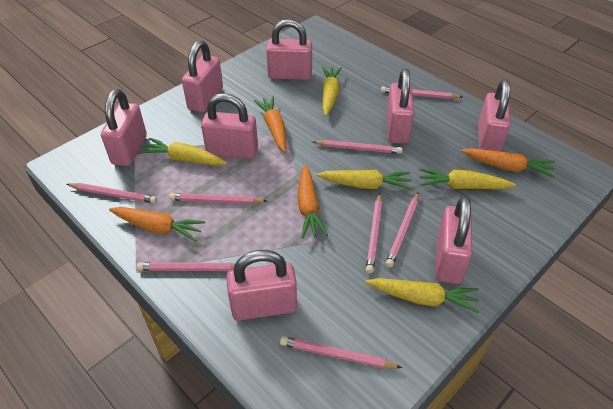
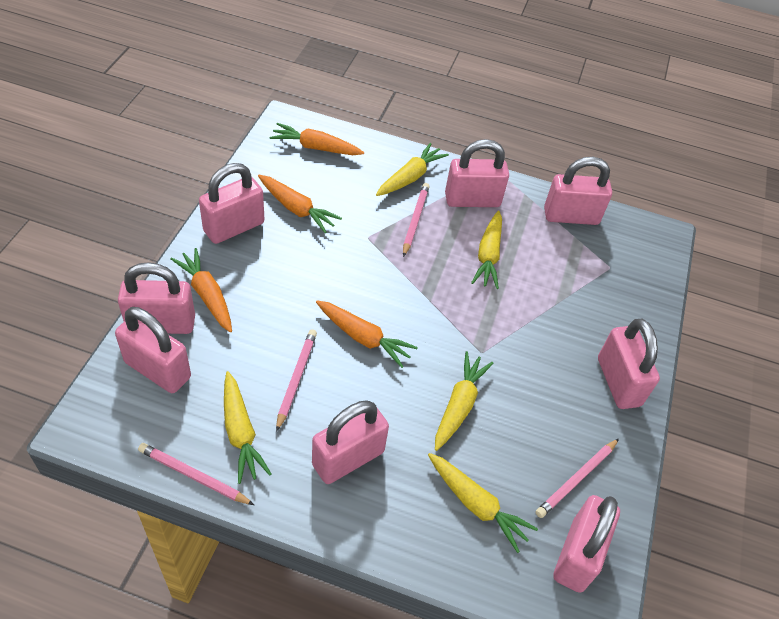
pink pencil: 8 -> 4

